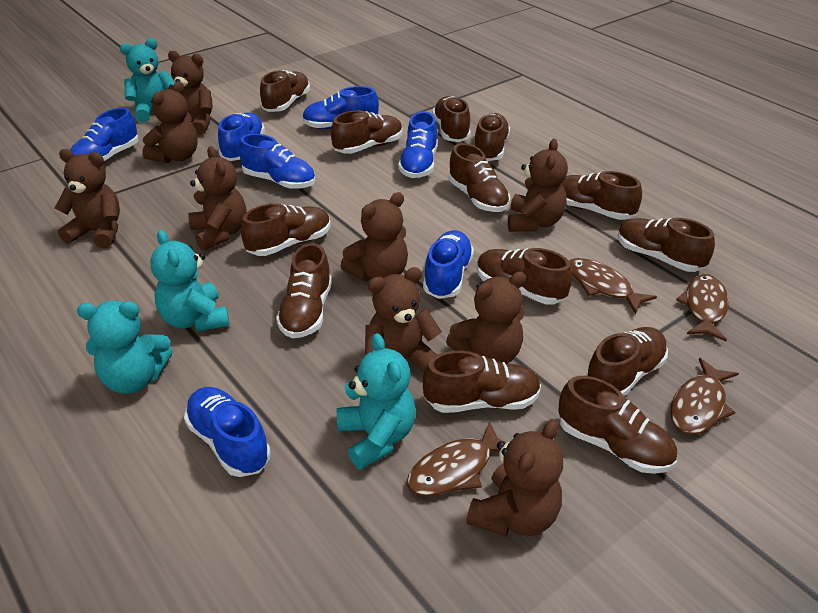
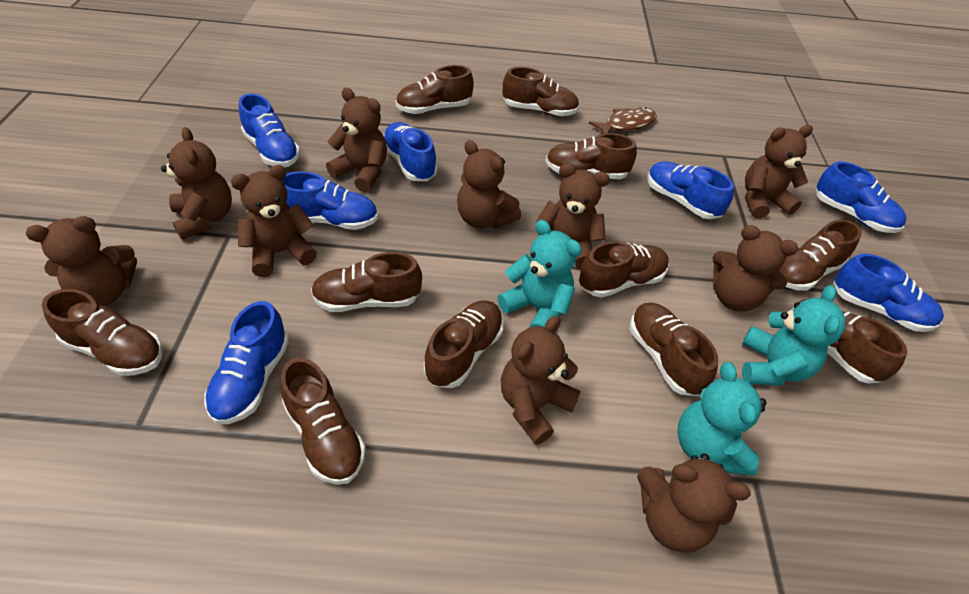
brown fish: 4 -> 1
brown shoe: 13 -> 11
brown teddy bear: 9 -> 10
turquoise teddy bear: 4 -> 3

